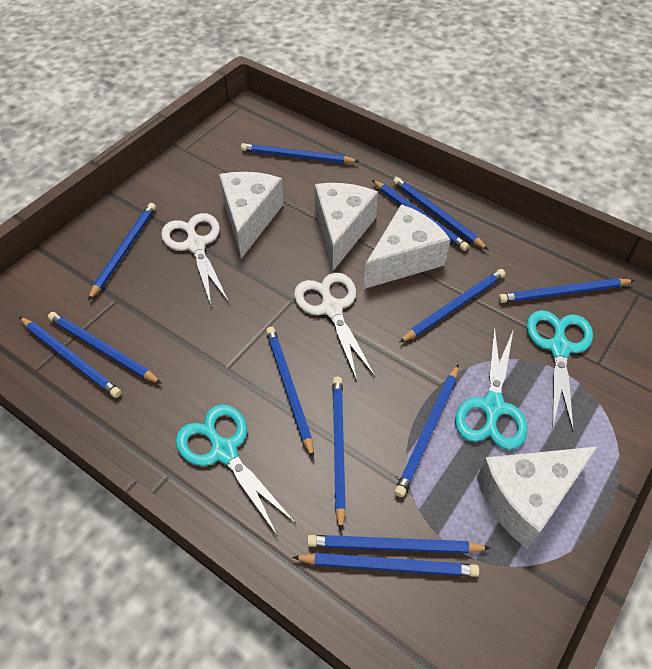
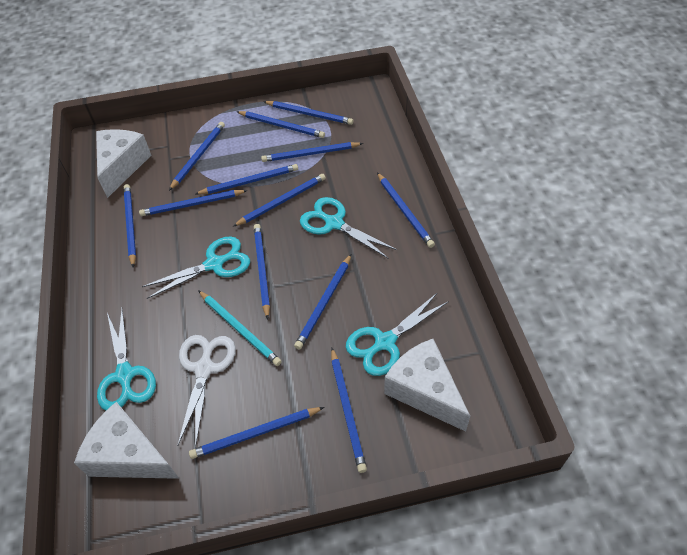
turquoise pencil: 0 -> 1
turquoise scissors: 3 -> 4
white cheese: 4 -> 3
white scissors: 2 -> 1

